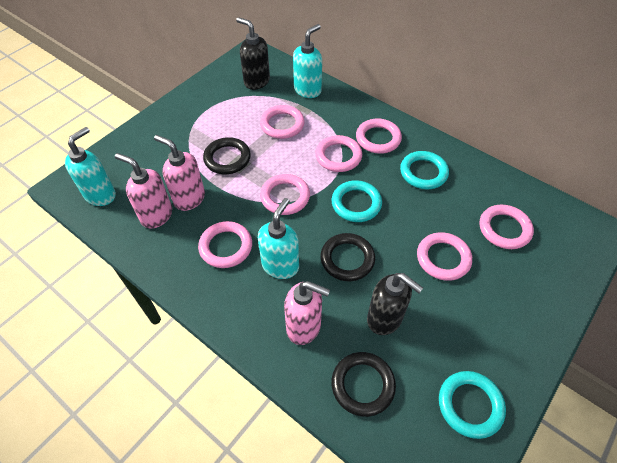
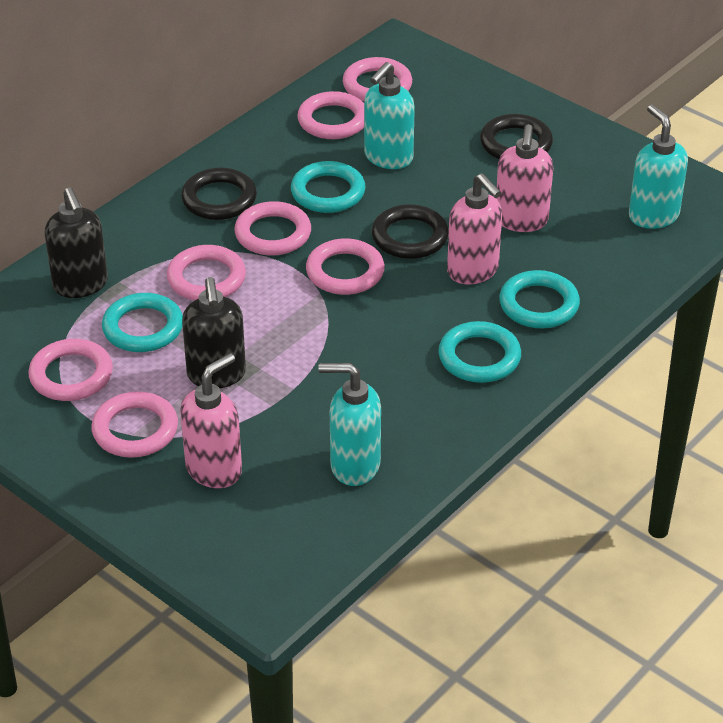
turquoise ring: 3 -> 4

